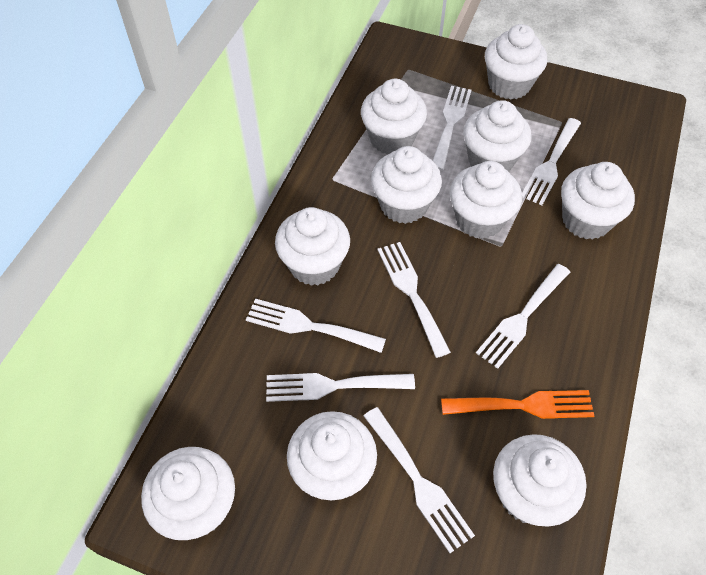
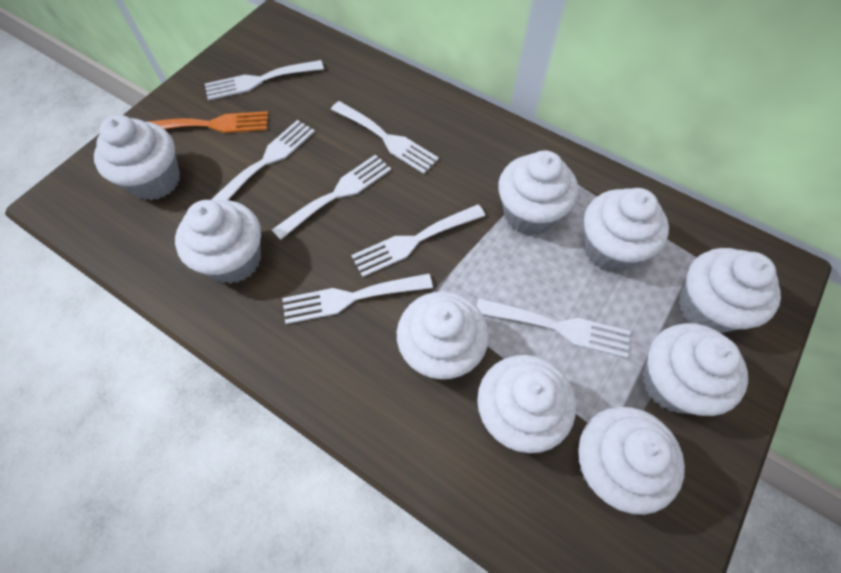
white cupcake: 10 -> 9

